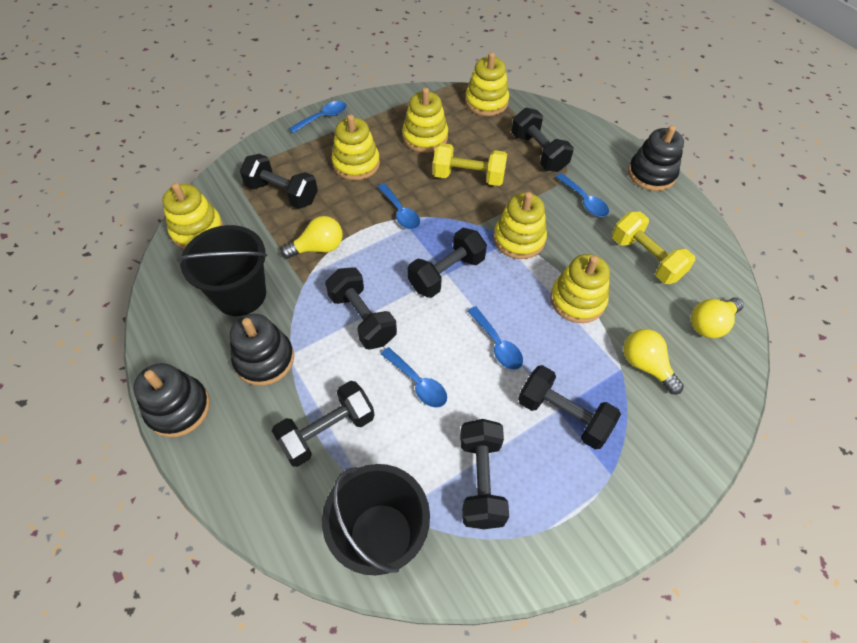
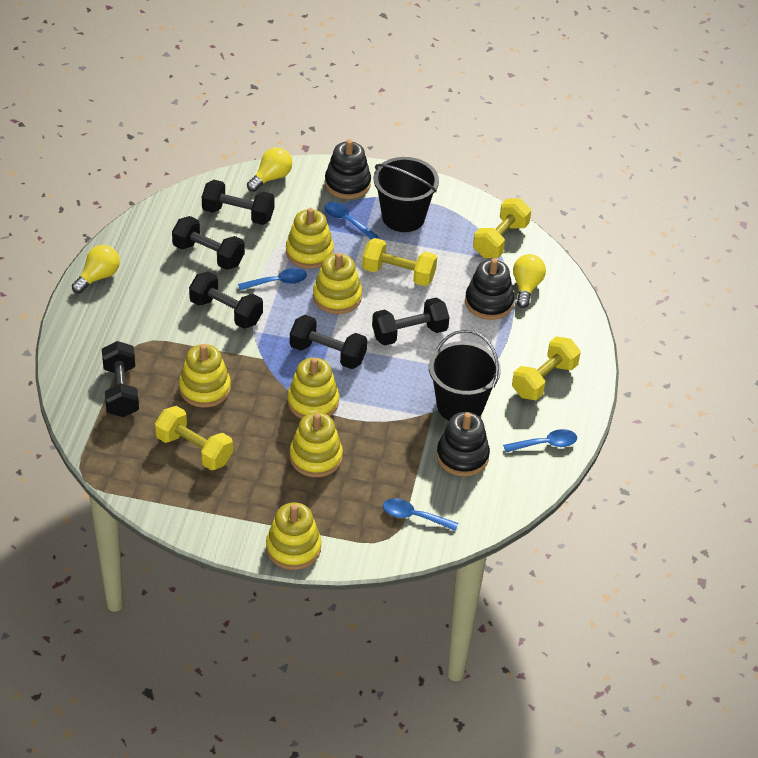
black dumbbell: 7 -> 6
blue spoon: 5 -> 4
yellow dumbbell: 2 -> 4

